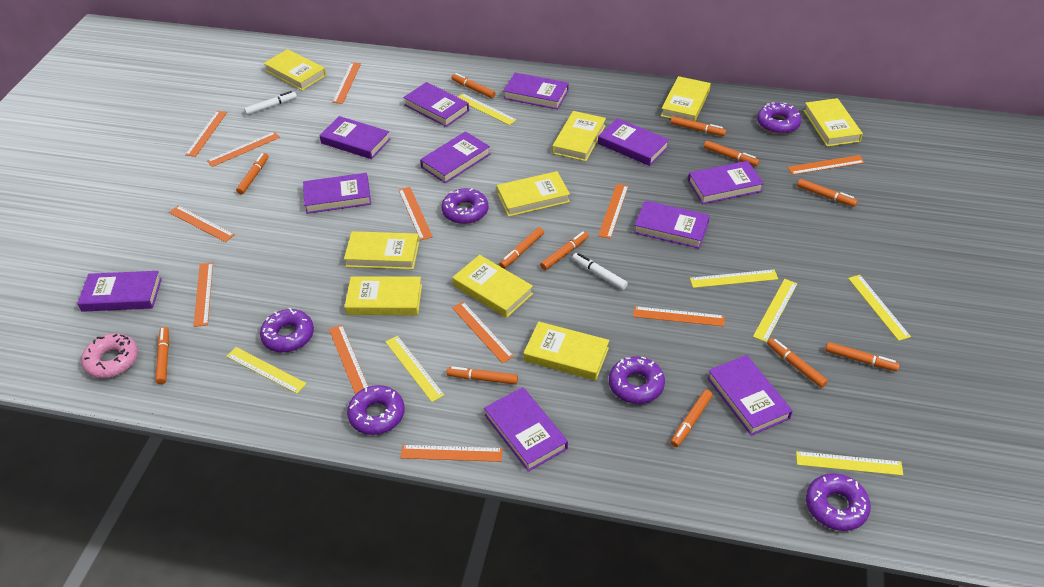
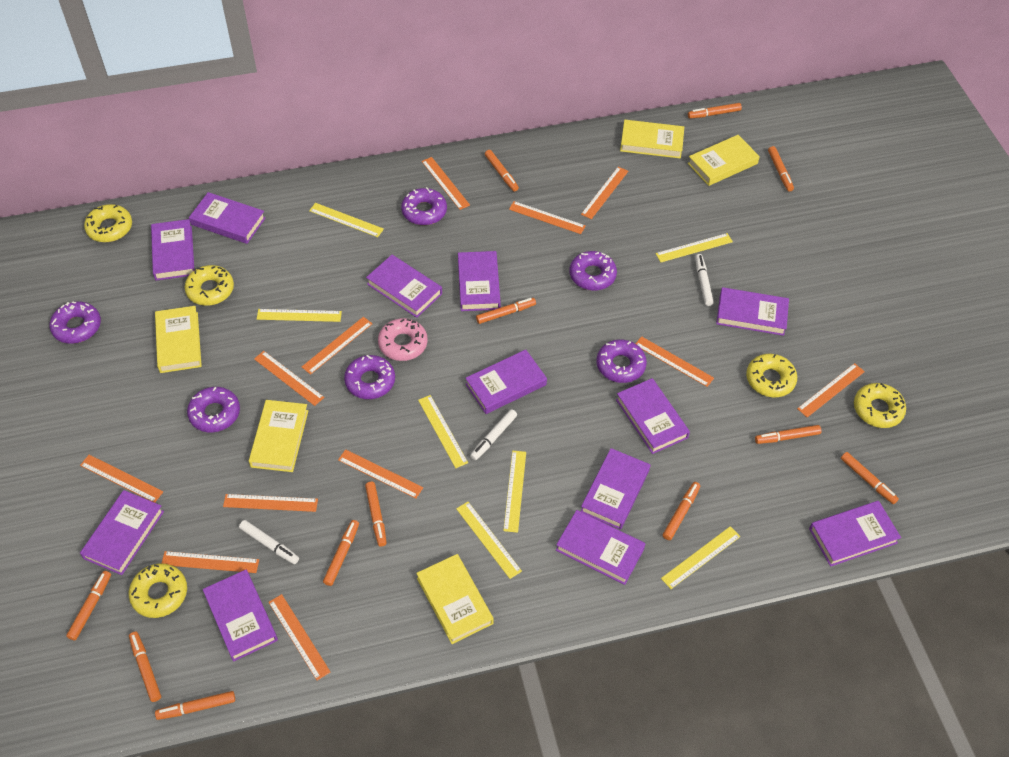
purple book: 11 -> 12
white marker: 2 -> 3
yellow book: 9 -> 5
yellow donut: 0 -> 5

